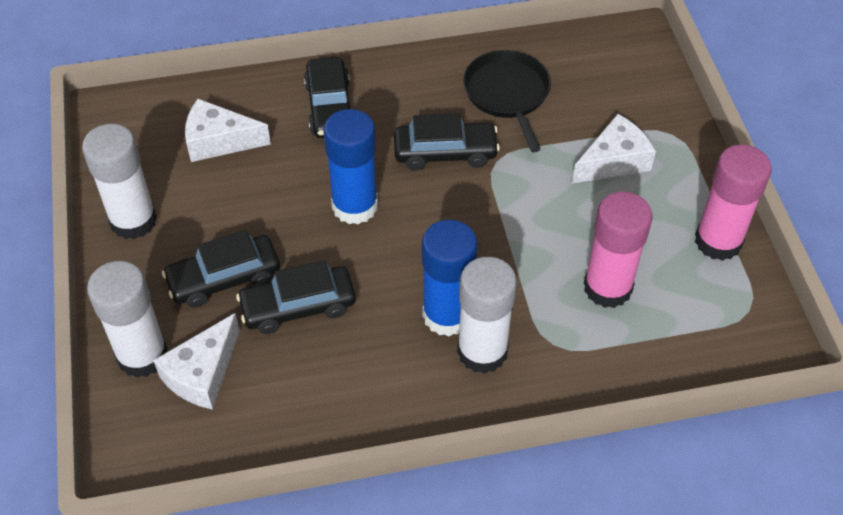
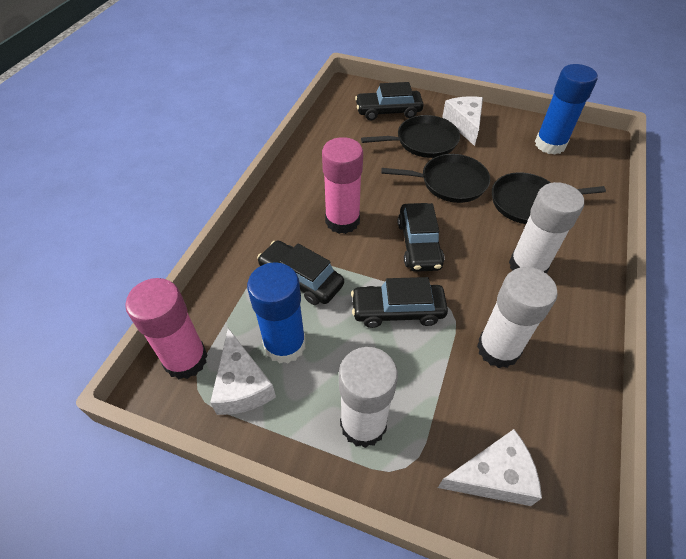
black pan: 1 -> 3

